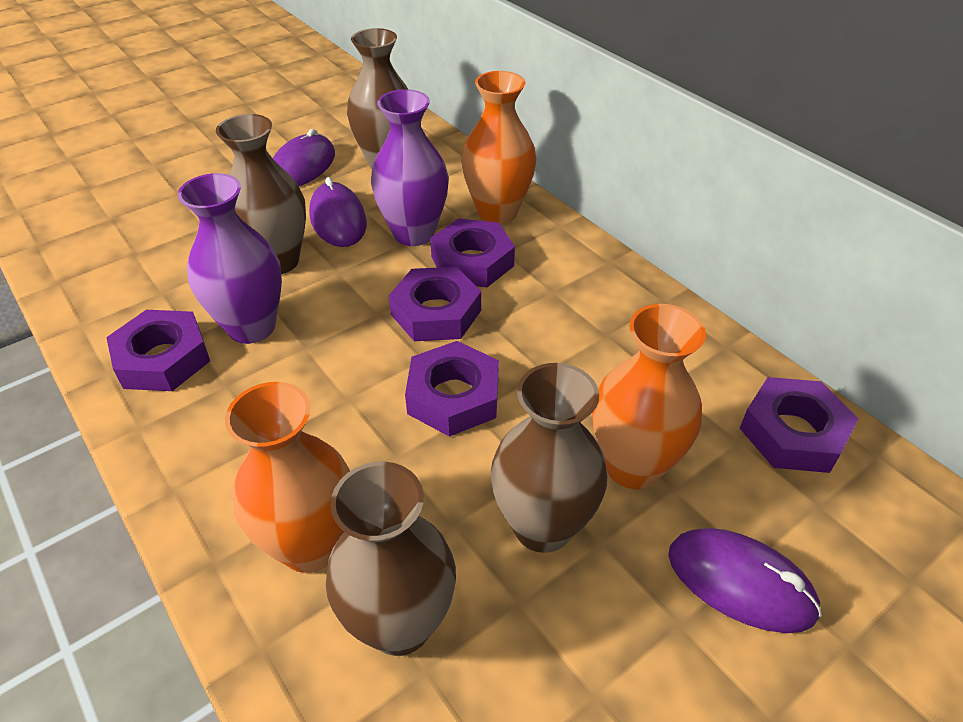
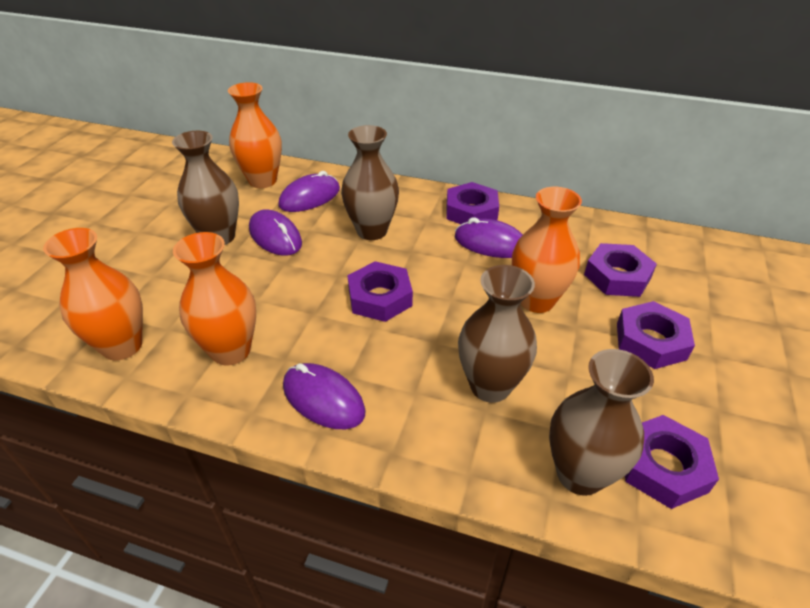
orange vase: 3 -> 4
purple mouse: 3 -> 4
purple vase: 2 -> 0

